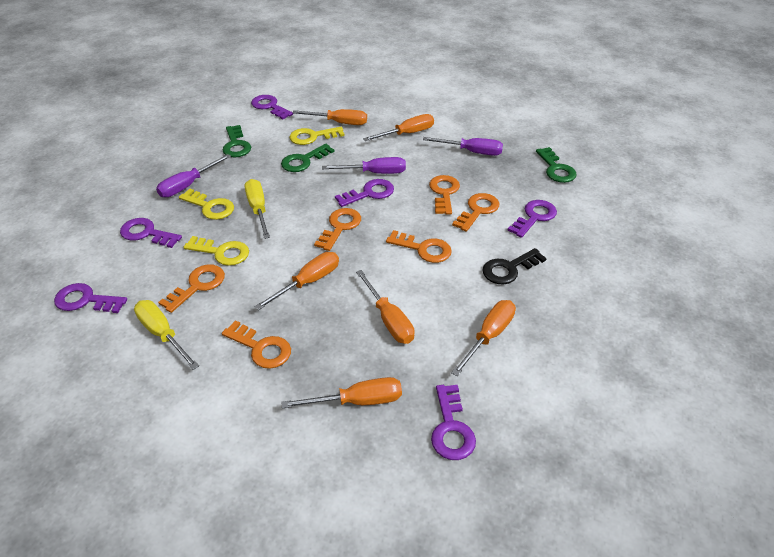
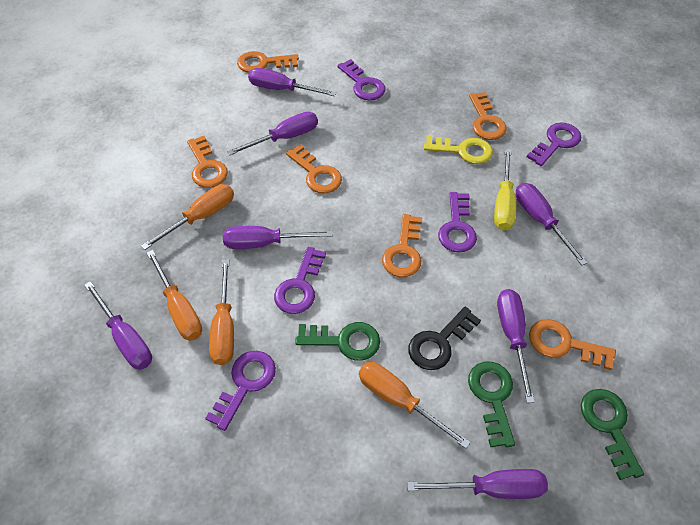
orange screwdriver: 6 -> 4
purple key: 6 -> 5
purple screwdriver: 3 -> 7
yellow key: 3 -> 1
yellow screwdriver: 2 -> 1

